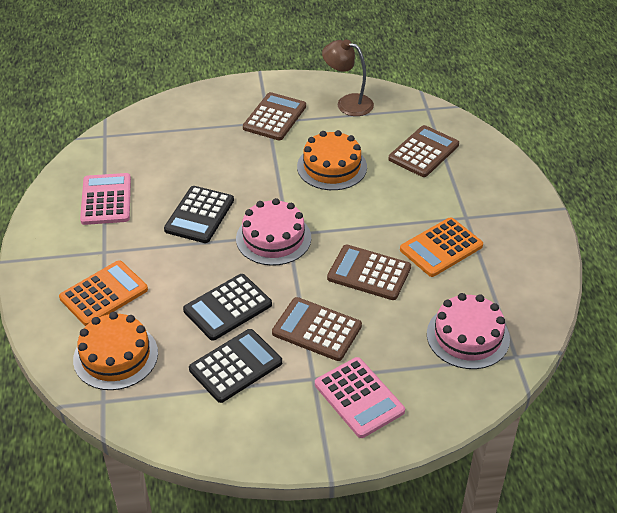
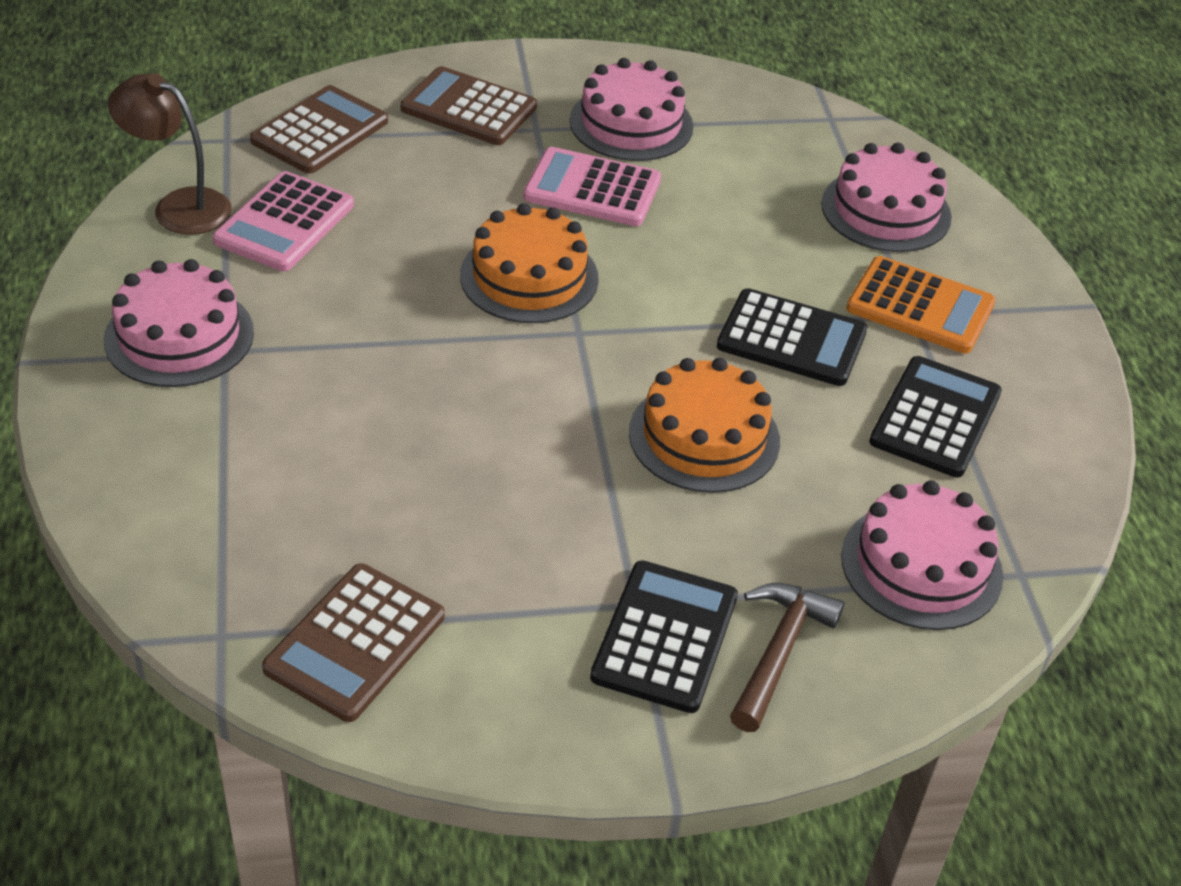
brown calculator: 4 -> 3
brown hammer: 0 -> 1
orange calculator: 2 -> 1
pink cake: 2 -> 4

